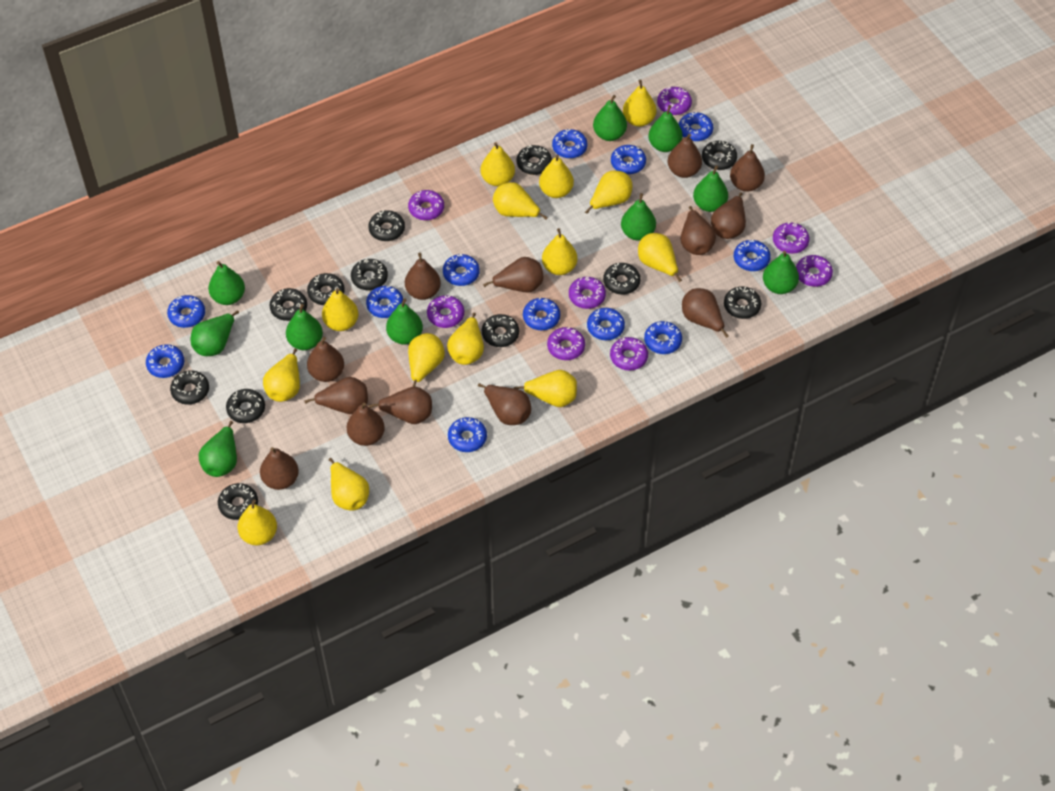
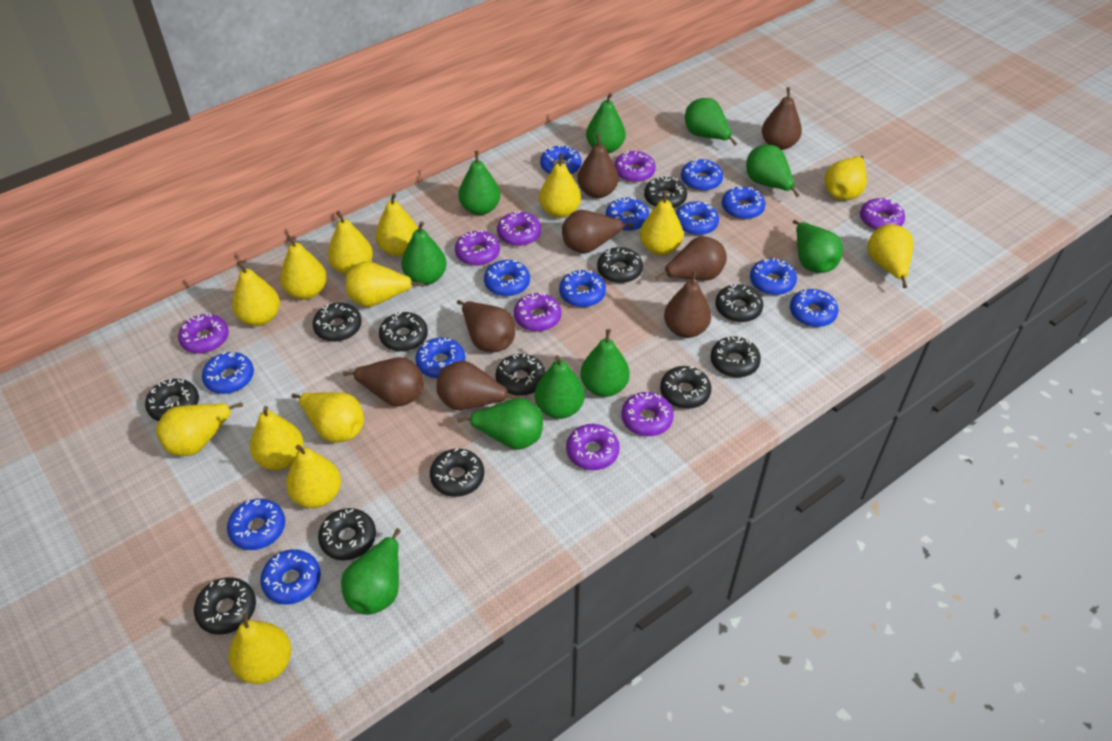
blue donut: 12 -> 13
brown pear: 13 -> 8

